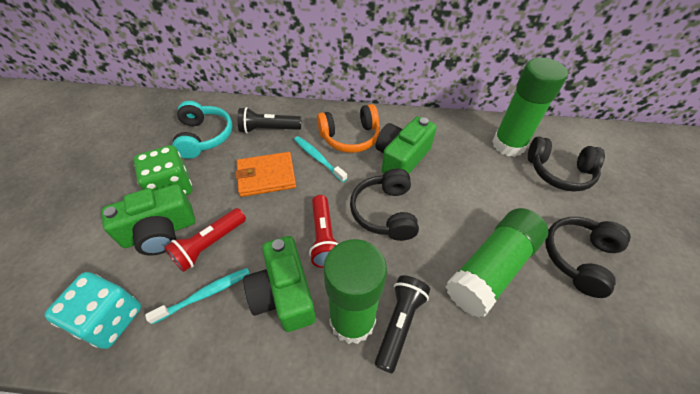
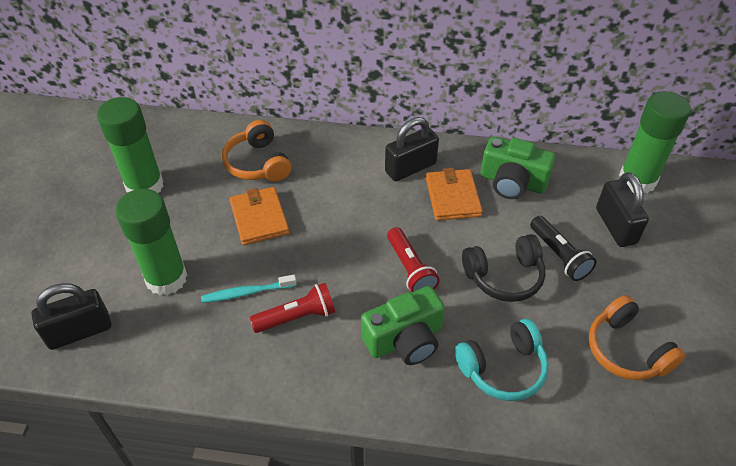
black flashlight: 2 -> 1
black headphones: 3 -> 1
black padlock: 0 -> 3
green camera: 3 -> 2
green dice: 1 -> 0
orange headphones: 1 -> 2
orange wallet: 1 -> 2
turquoise dice: 1 -> 0
turquoise toothbrush: 2 -> 1

